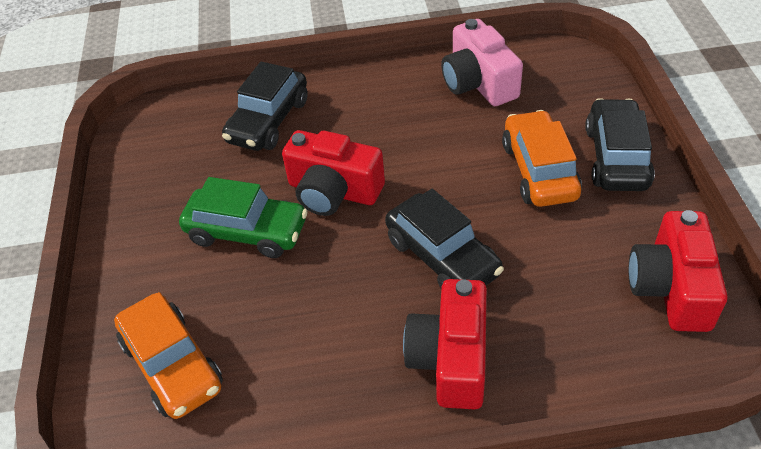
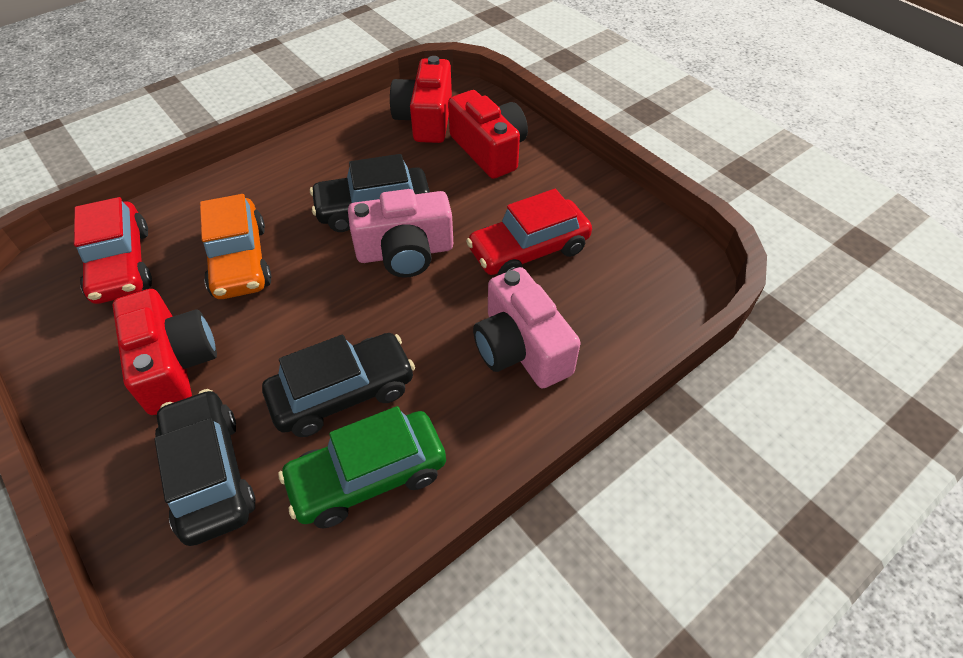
orange car: 2 -> 1
pink camera: 1 -> 2
red car: 0 -> 2

